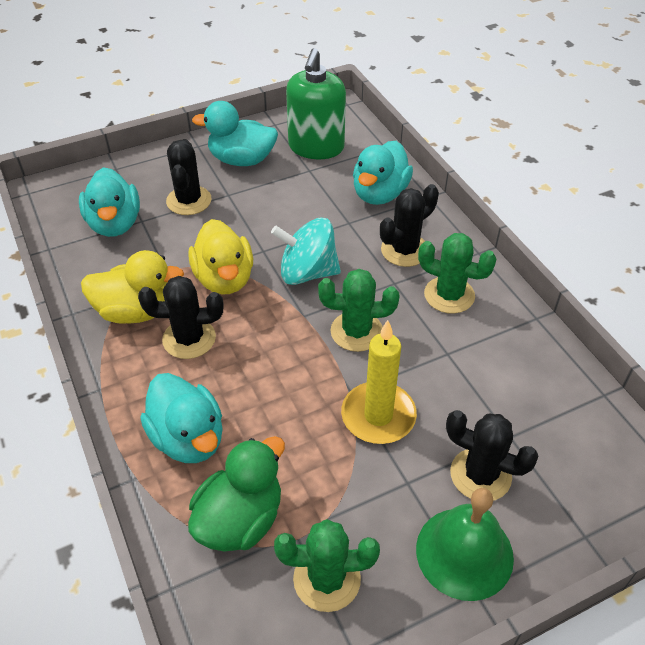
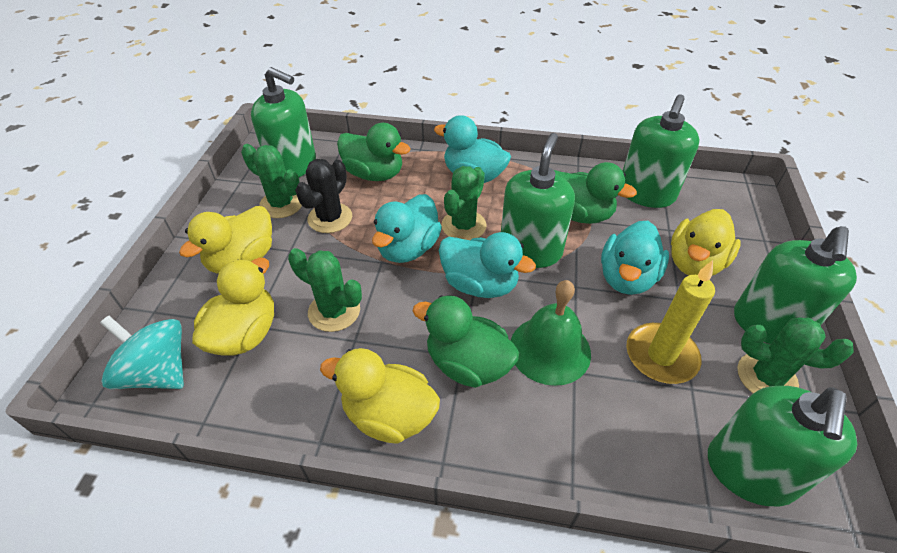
black cactus: 4 -> 1
green cactus: 3 -> 4
green duck: 1 -> 3
green soap dispenser: 1 -> 5
yellow duck: 2 -> 4

